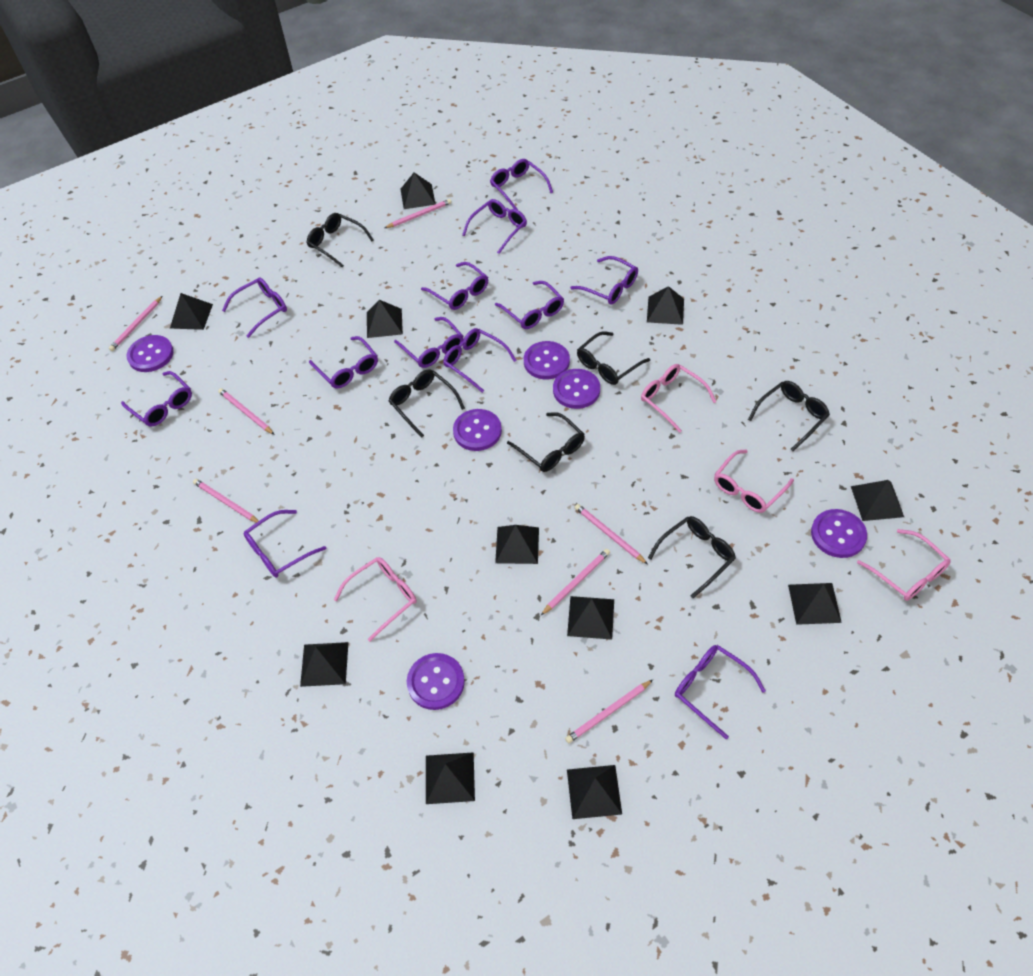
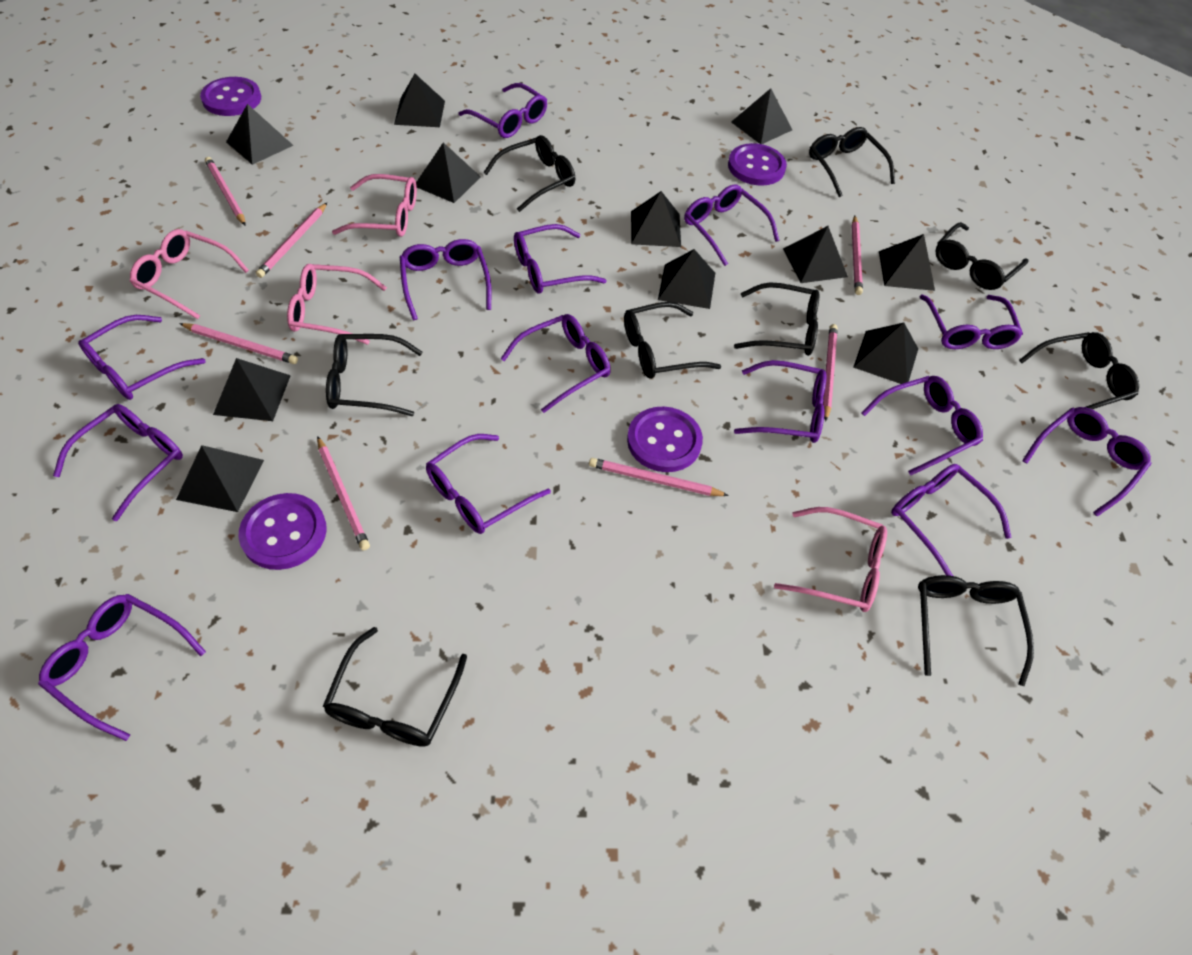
black glasses: 6 -> 9
purple button: 6 -> 4
purple glasses: 12 -> 14

